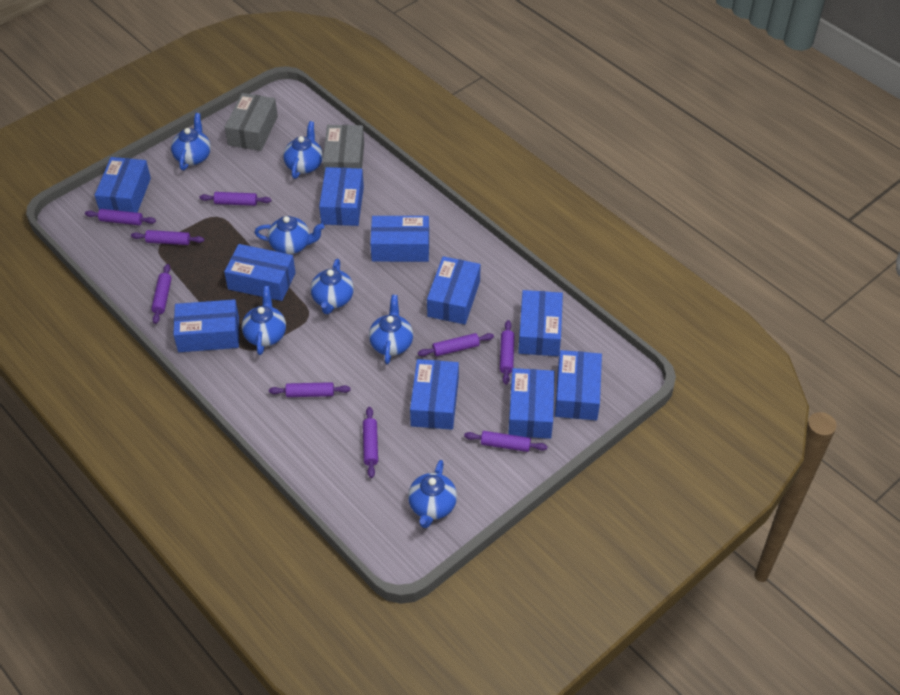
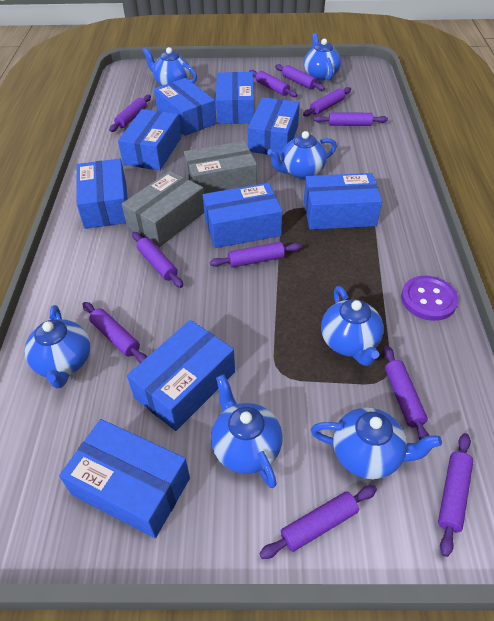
blue box: 10 -> 9
purple button: 0 -> 1
purple rolling pin: 9 -> 11

